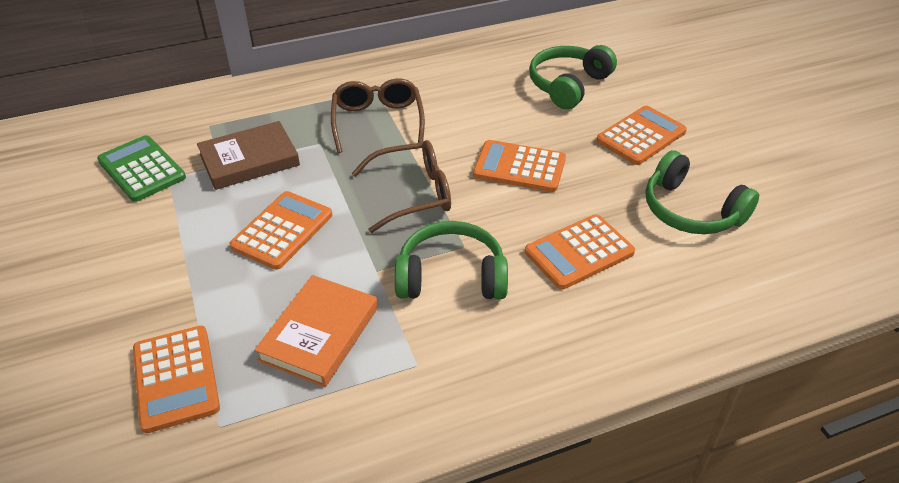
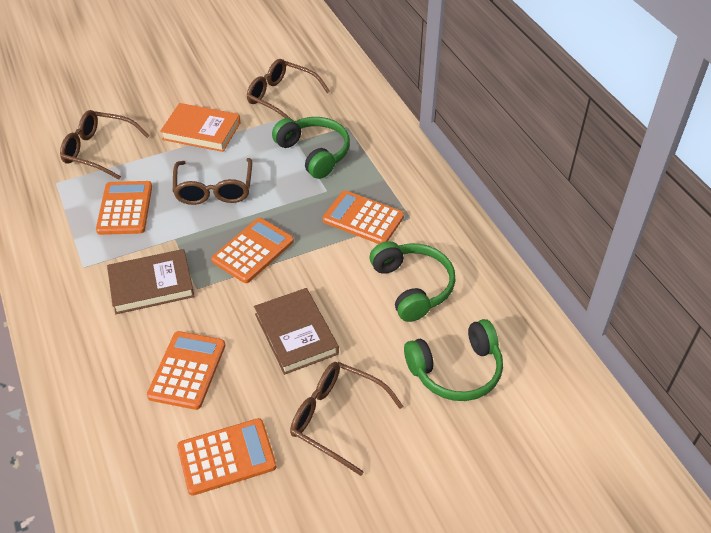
brown book: 1 -> 2
brown glasses: 2 -> 4
green calculator: 1 -> 0

